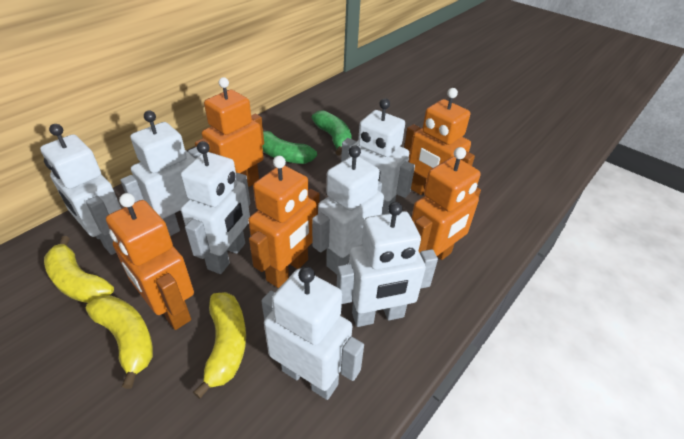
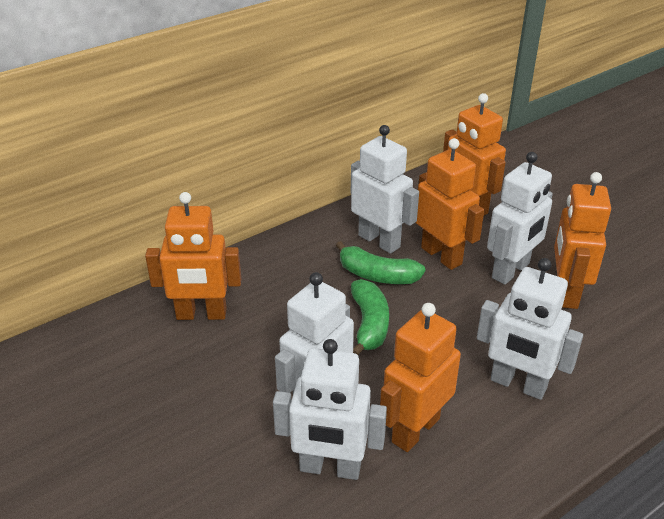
white robot: 7 -> 5
yellow banana: 3 -> 0

